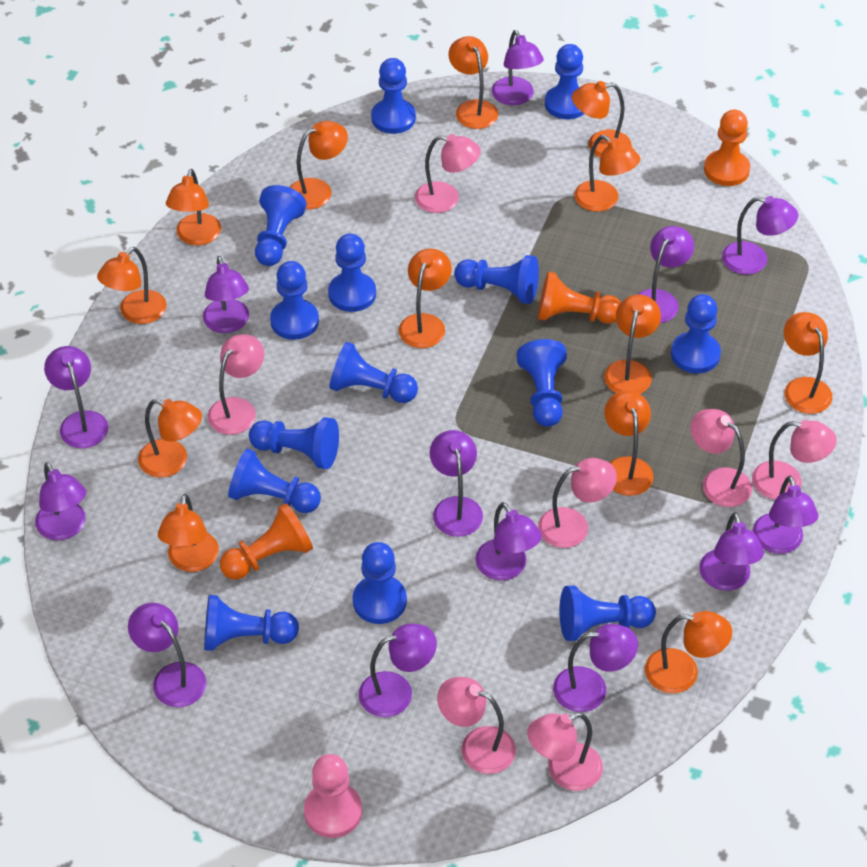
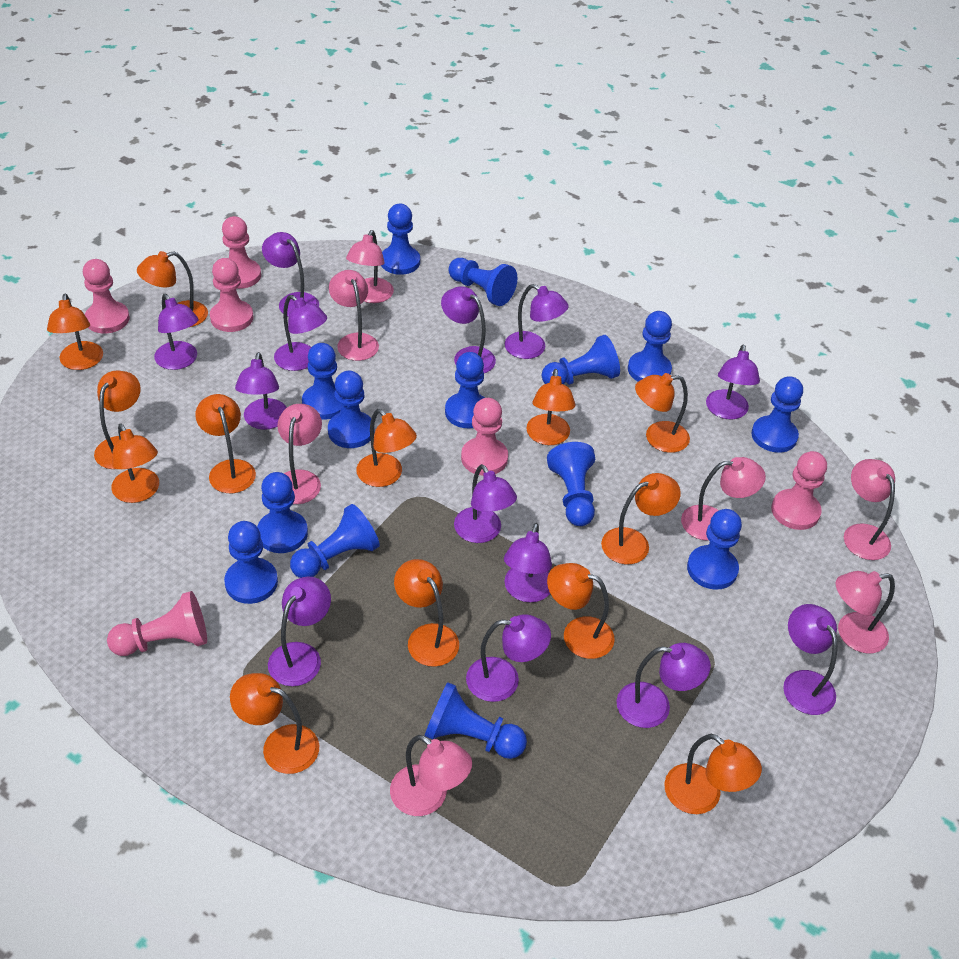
orange pawn: 3 -> 0
pink pawn: 1 -> 6

